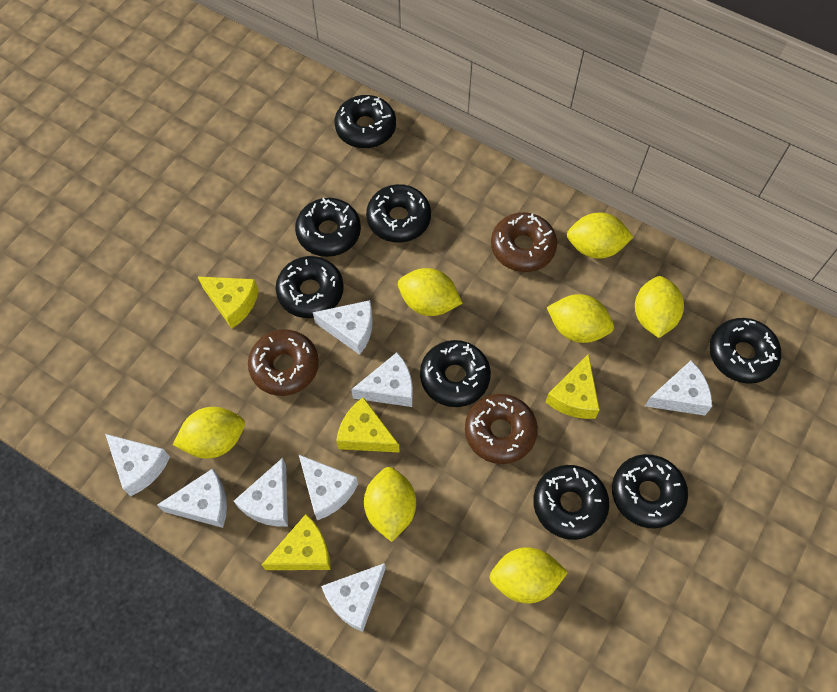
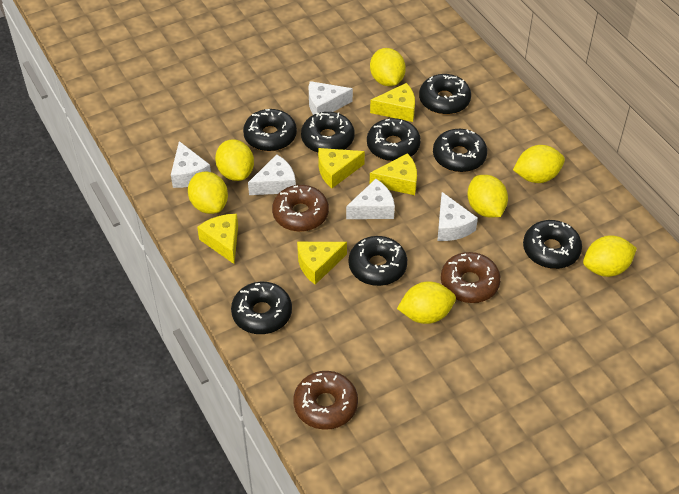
white cheese: 8 -> 5
yellow cheese: 4 -> 5

